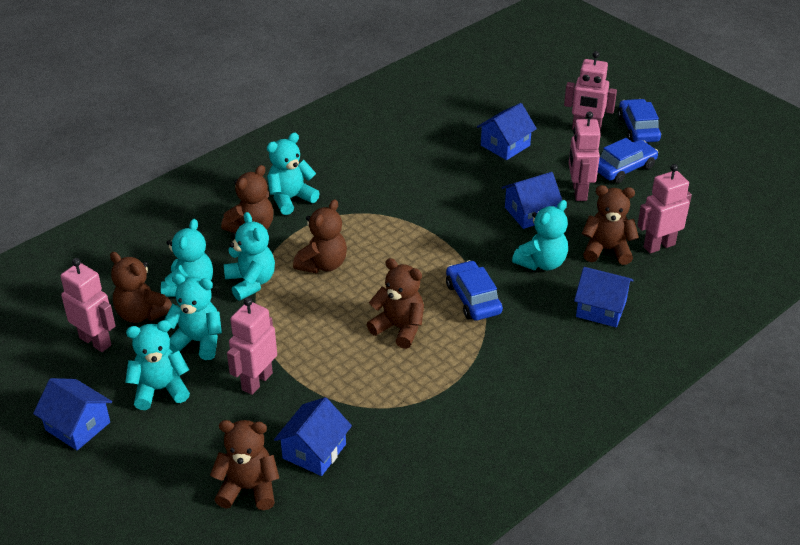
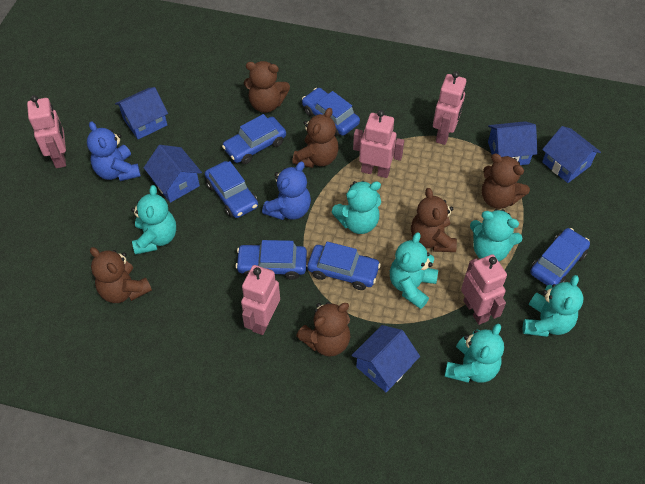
blue car: 3 -> 6
blue teddy bear: 0 -> 2

